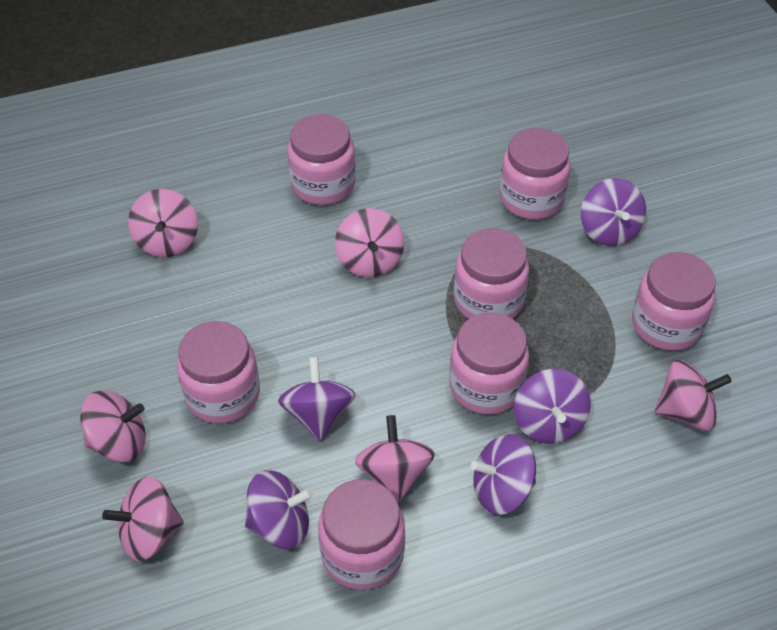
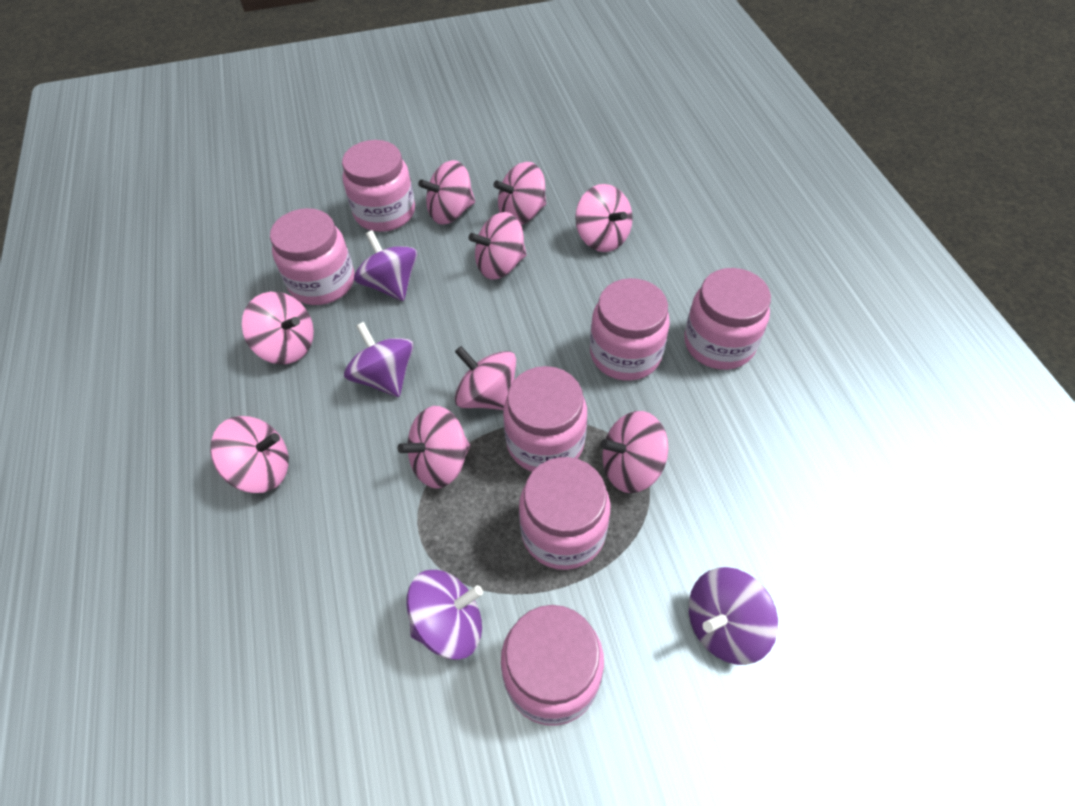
pink spinning top: 6 -> 9
purple spinning top: 5 -> 4

